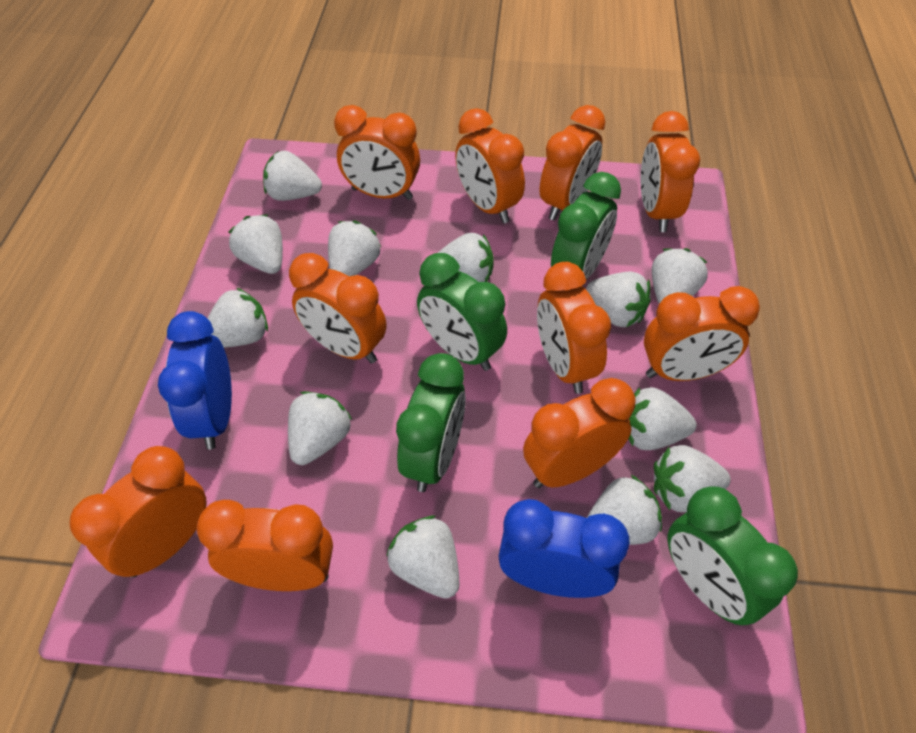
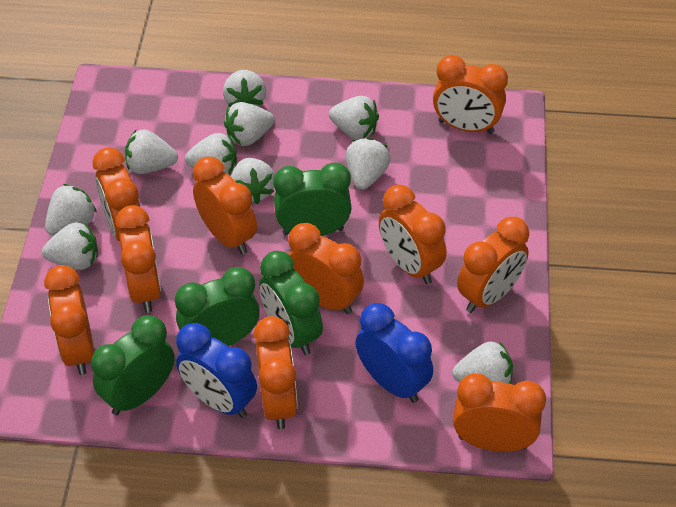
white strawberry: 12 -> 10

